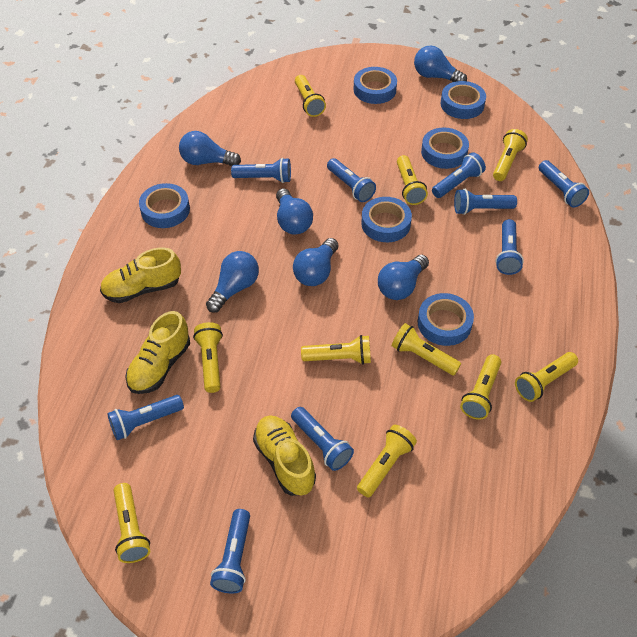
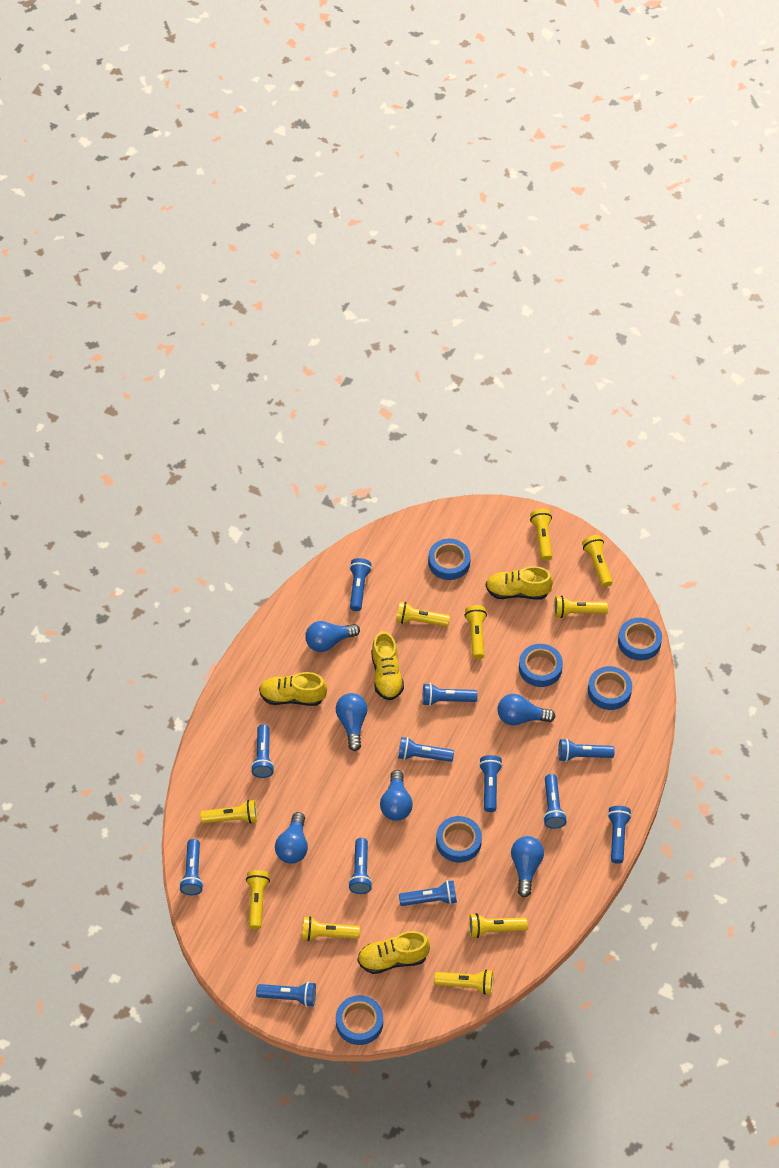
blue flashlight: 9 -> 12
yellow shoe: 3 -> 4

